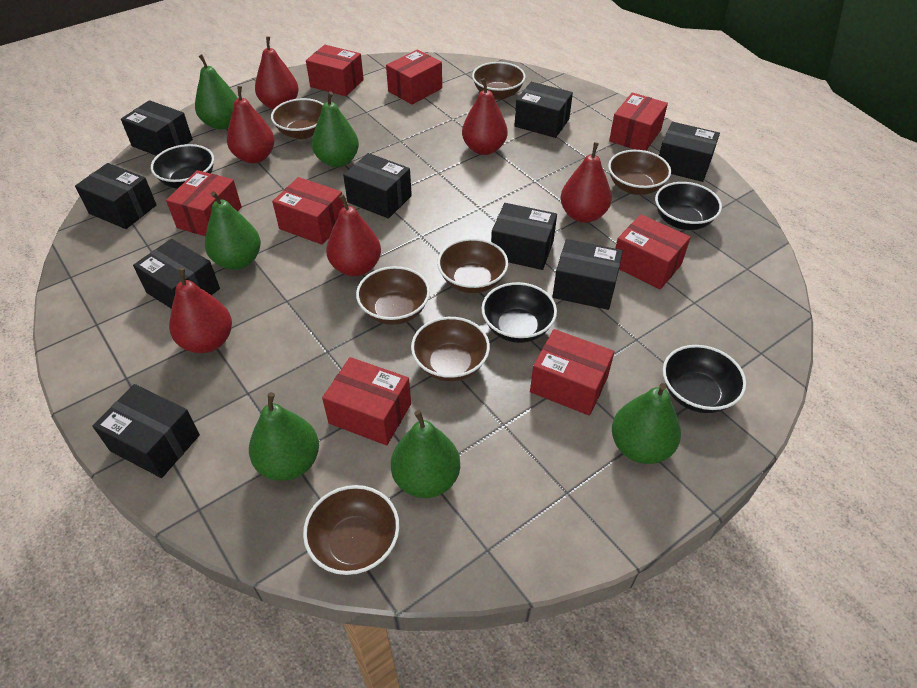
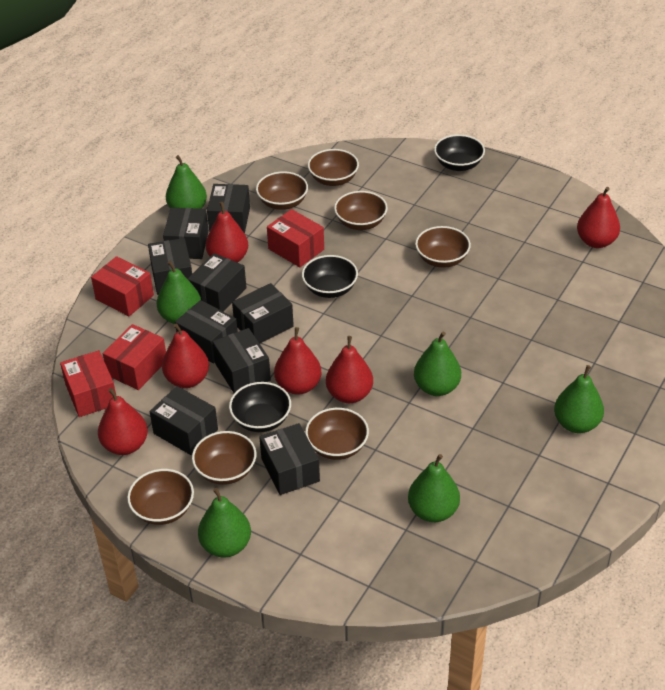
black bowl: 4 -> 3
red box: 8 -> 4

